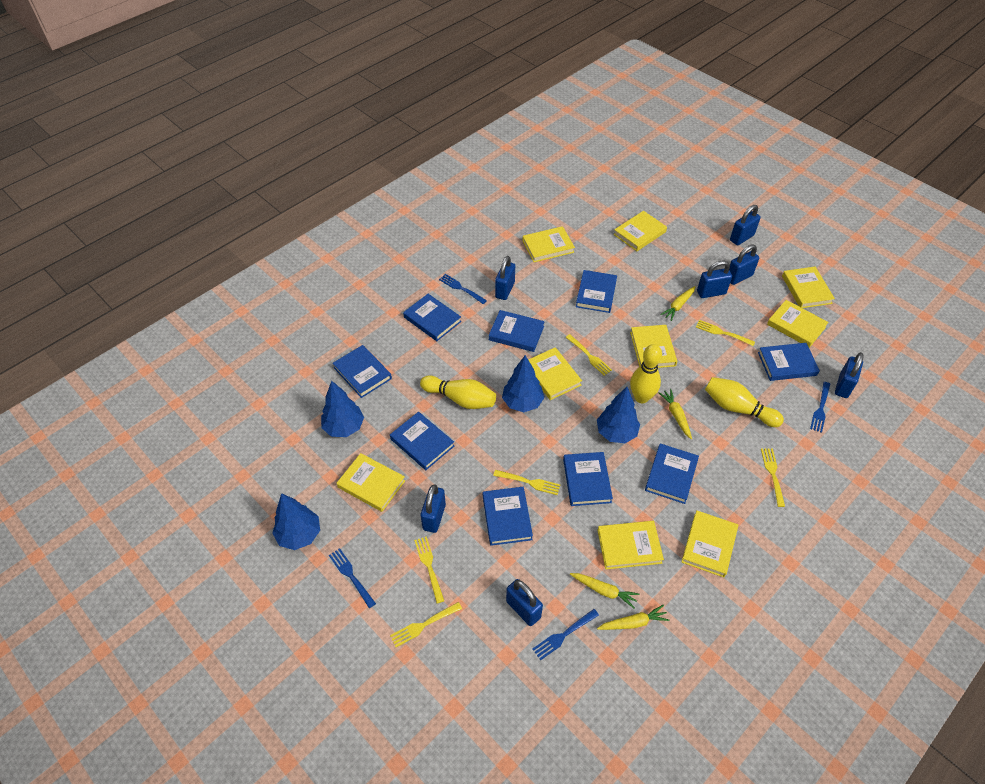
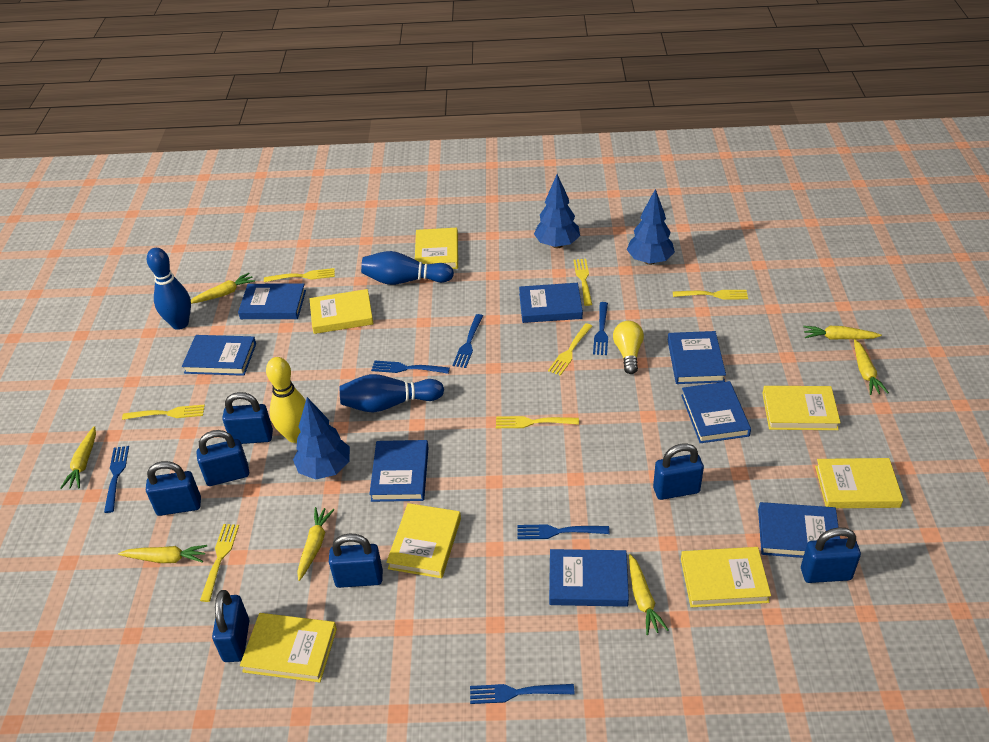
blue book: 9 -> 8
blue bowling pin: 0 -> 3
blue fork: 4 -> 6
blue tree: 4 -> 3
yellow book: 9 -> 7
yellow bowling pin: 3 -> 1
yellow carrot: 4 -> 7
yellow fork: 6 -> 7
yellow light bulb: 0 -> 1

